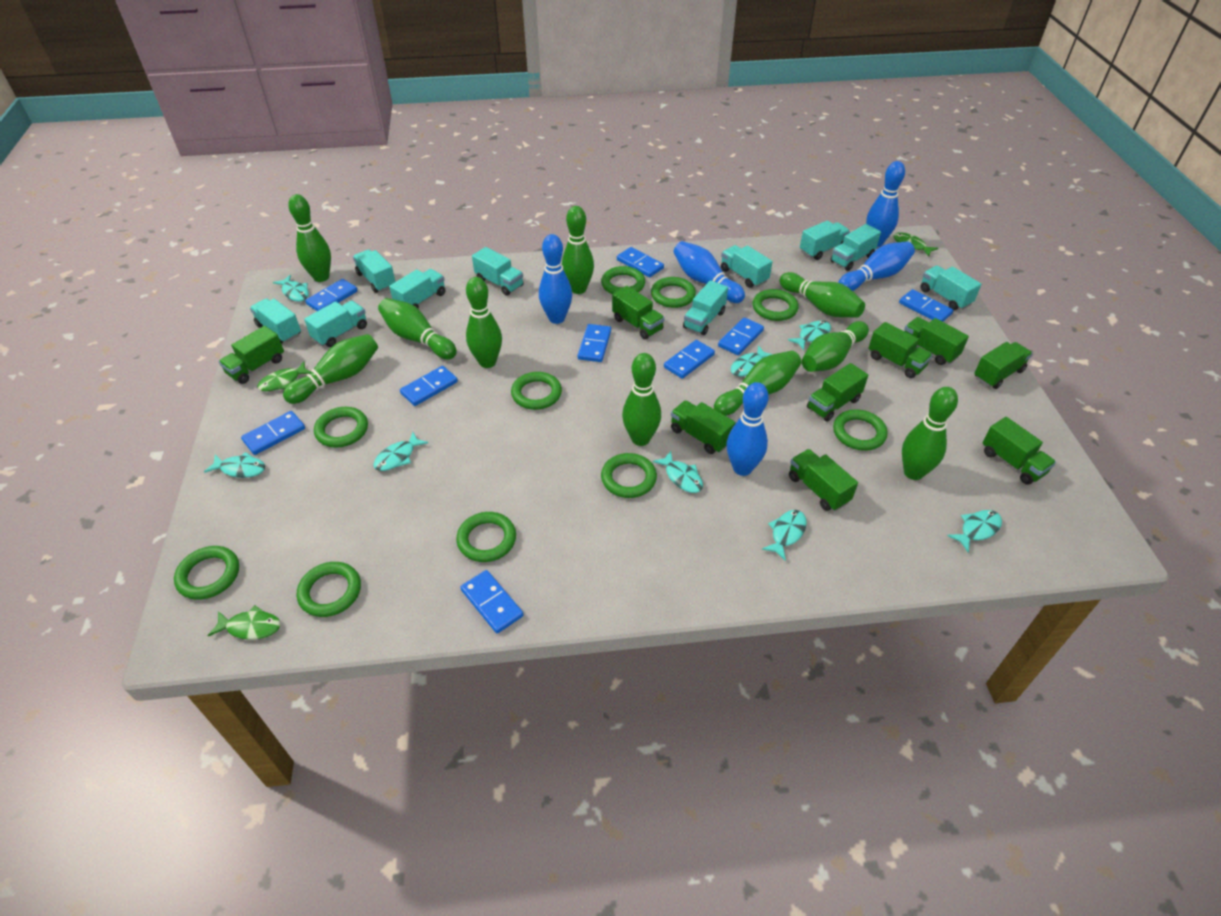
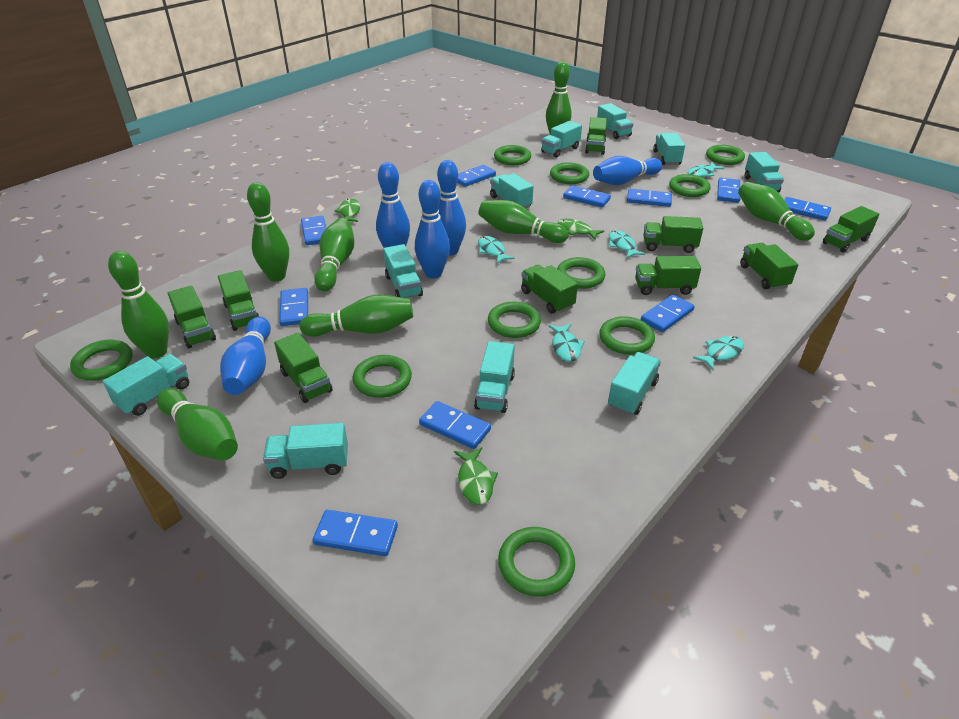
blue domino: 9 -> 10
green bowling pin: 10 -> 8
turquoise fish: 8 -> 5

